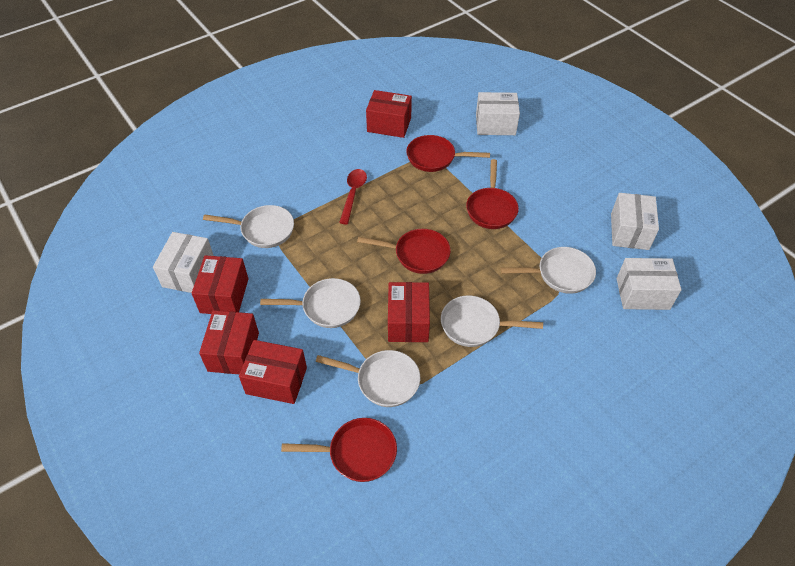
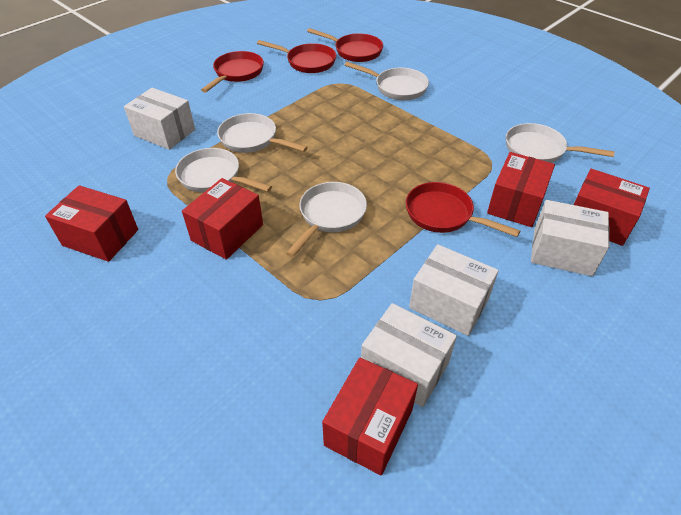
red spoon: 1 -> 0

